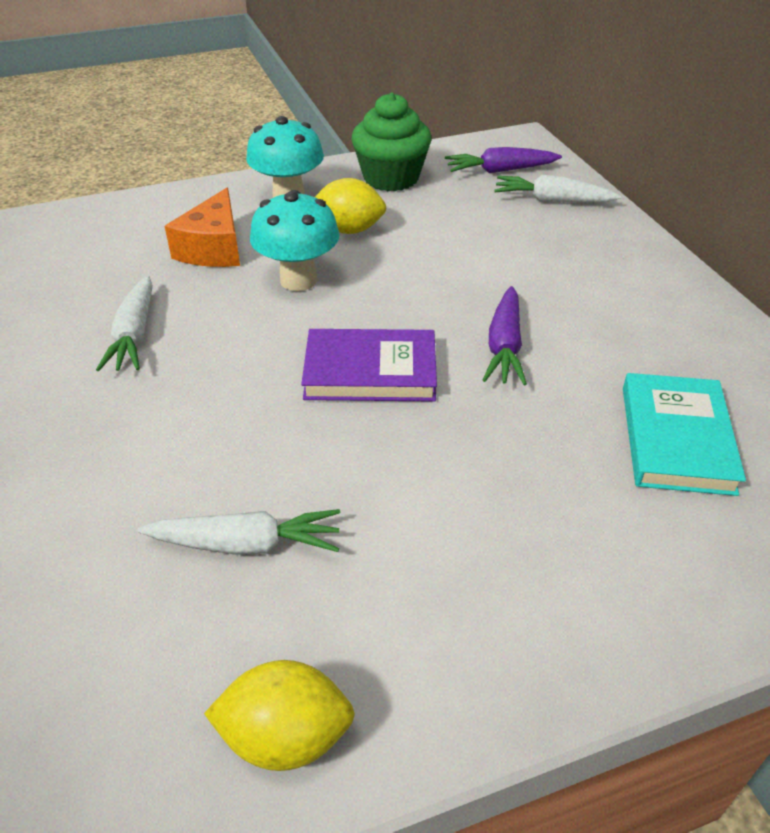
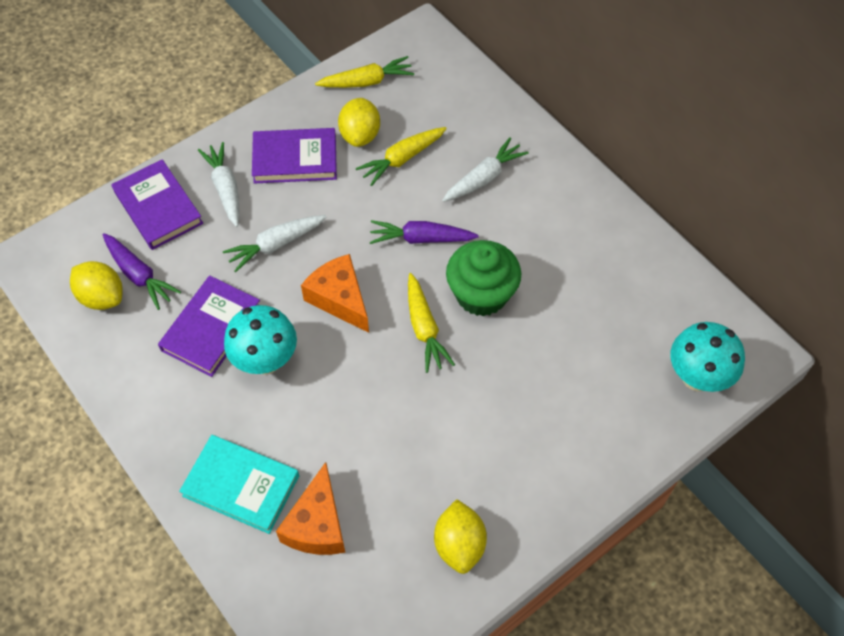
orange cheese: 1 -> 2
purple book: 1 -> 3
yellow carrot: 0 -> 3
yellow lemon: 2 -> 3

